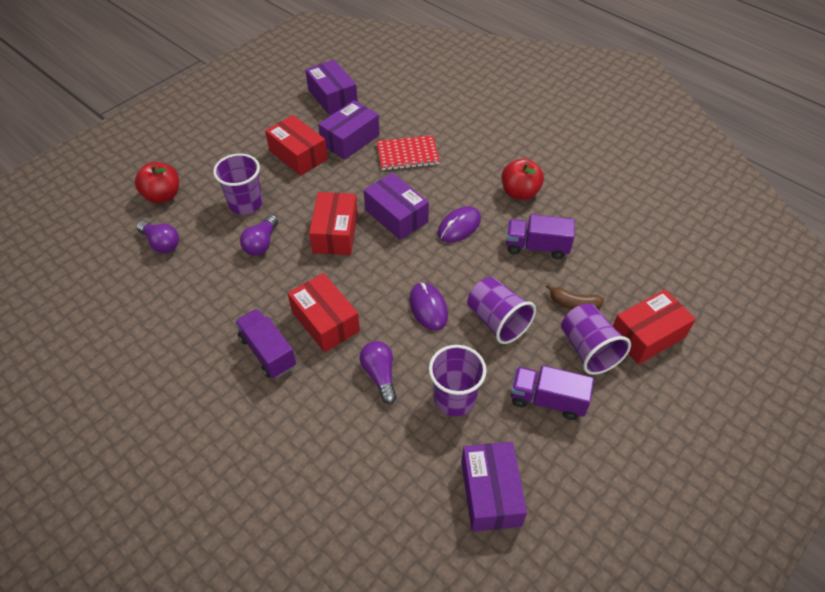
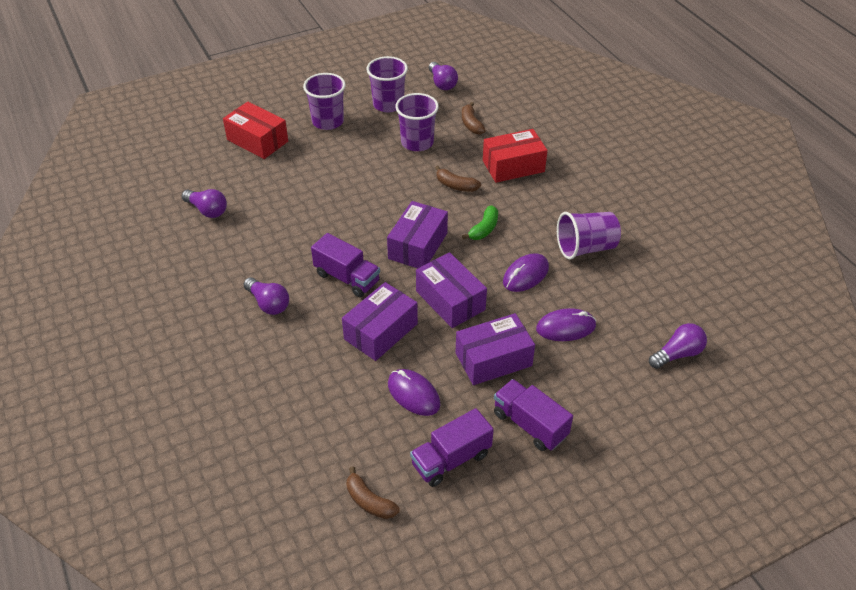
brown banana: 1 -> 3
green banana: 0 -> 1
purple light bulb: 3 -> 4
purple mouse: 2 -> 3
red apple: 2 -> 0
red box: 4 -> 2
red notebook: 1 -> 0

